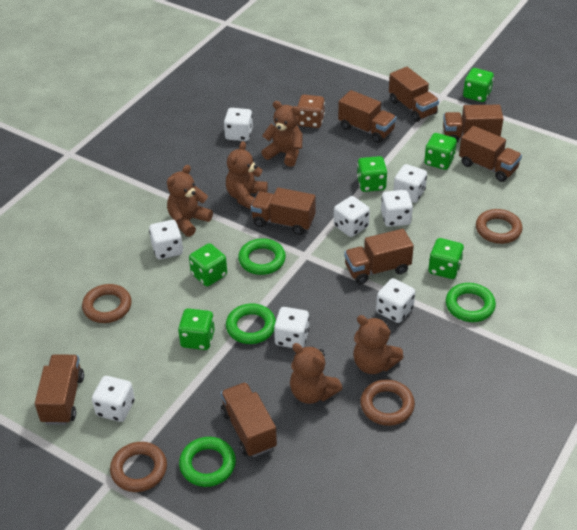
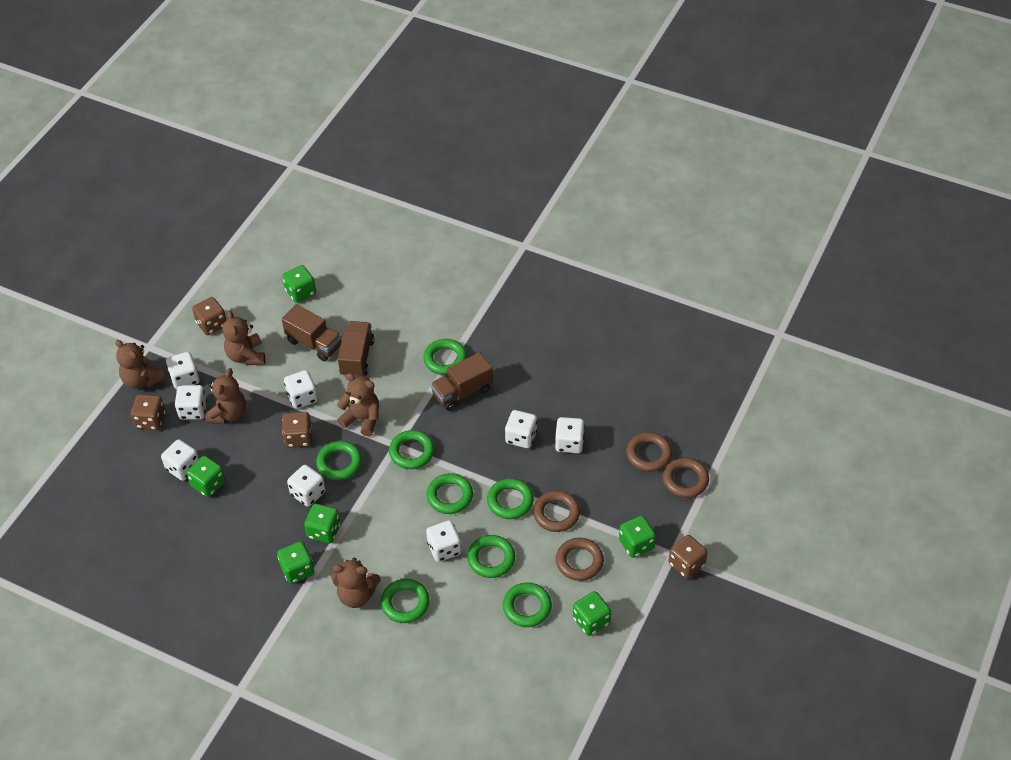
brown dice: 1 -> 4
brown truck: 8 -> 3
green ring: 4 -> 8

